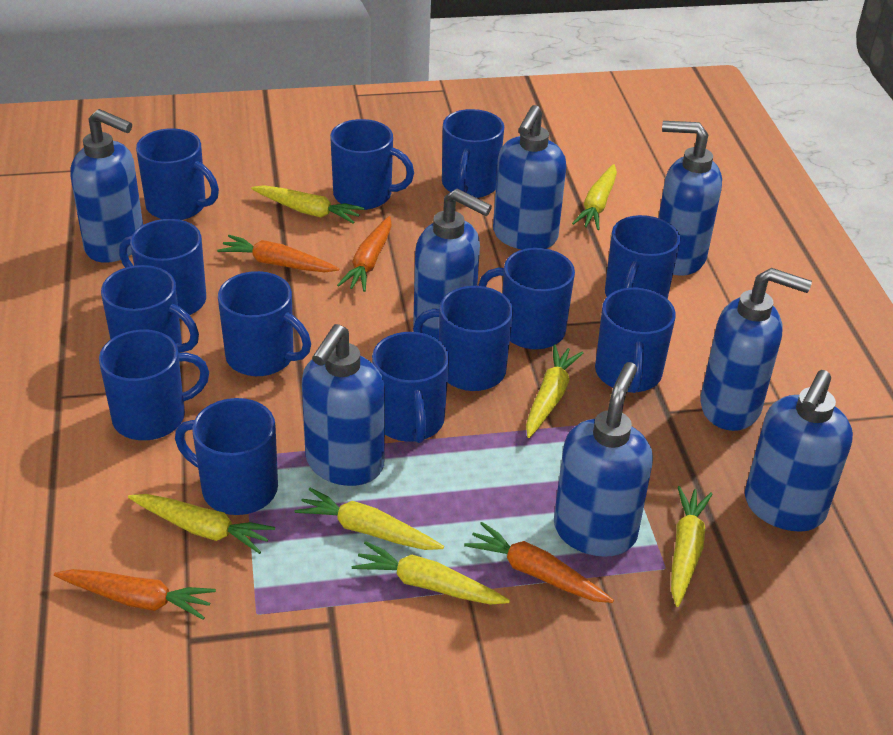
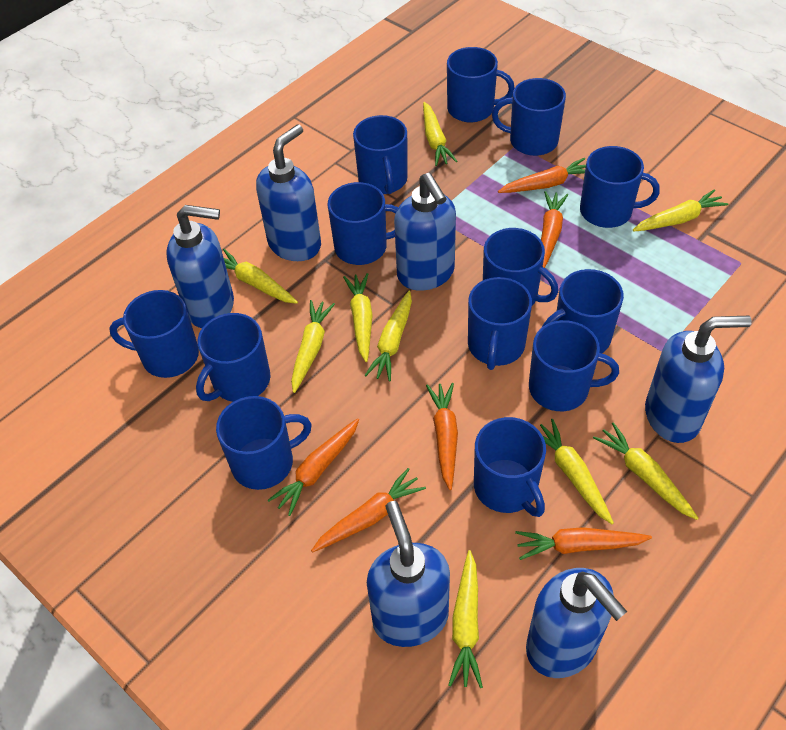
blue soap dispenser: 8 -> 6
orange carrot: 4 -> 6
yellow carrot: 7 -> 9

